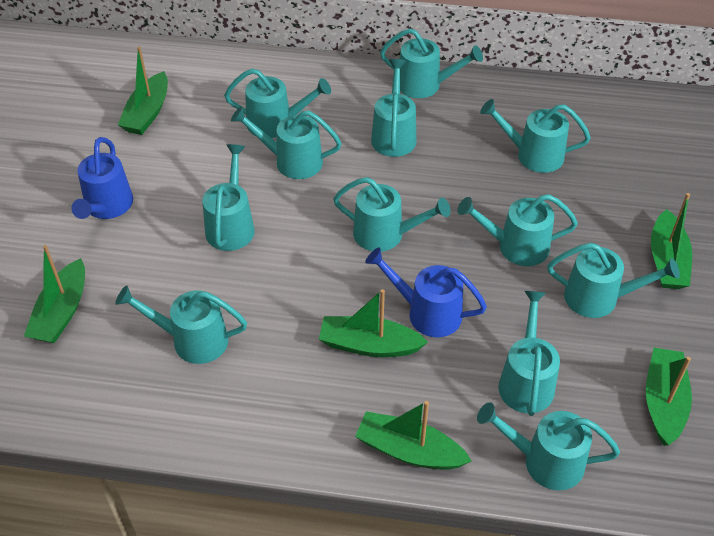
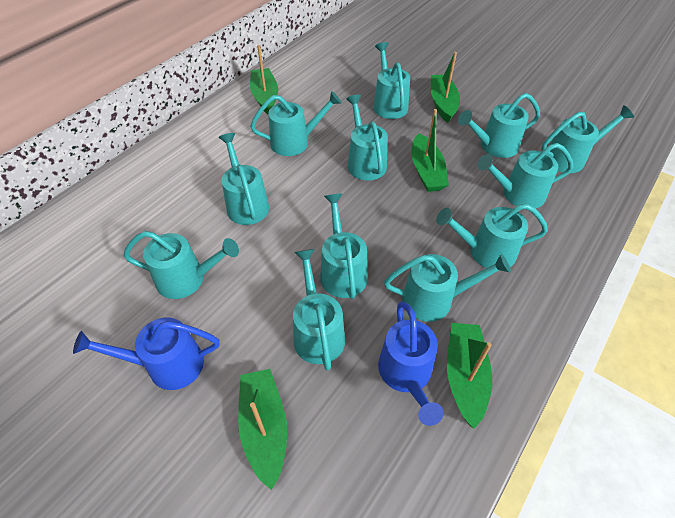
green boat: 6 -> 5

